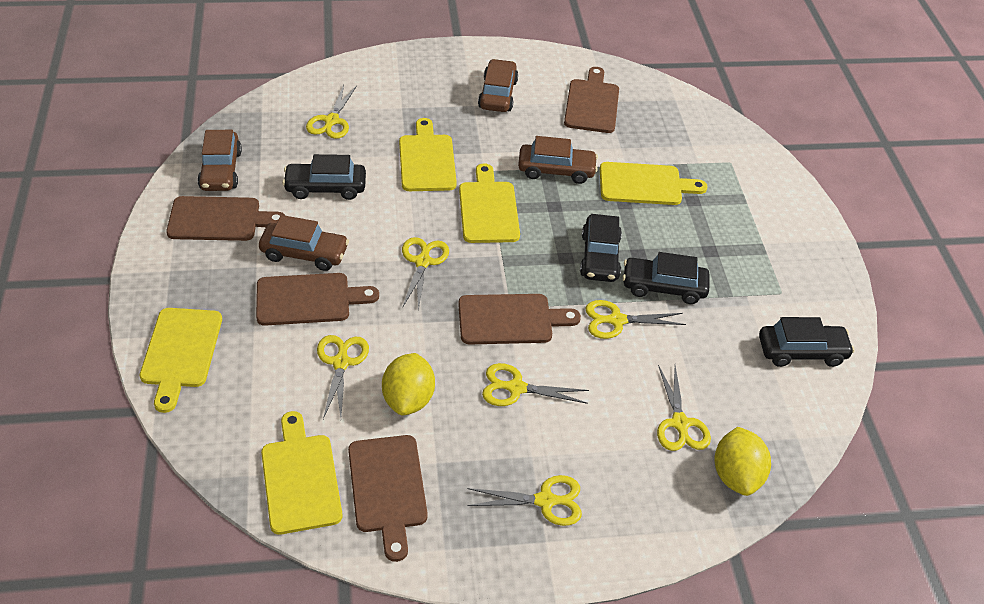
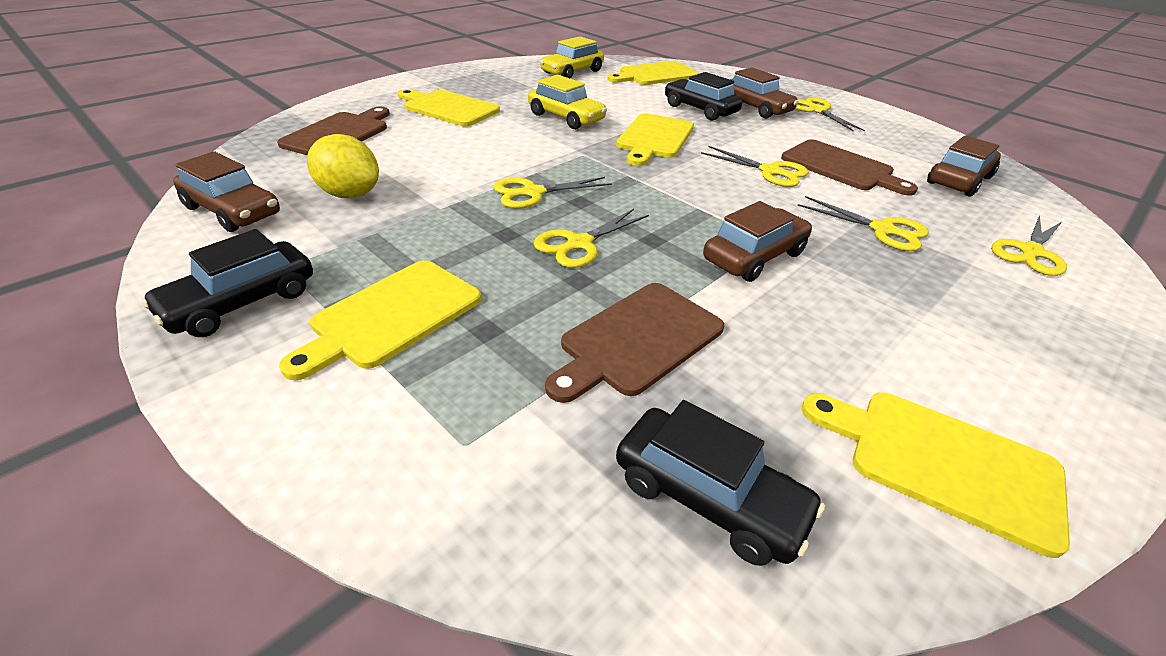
black car: 4 -> 3
brown cutting board: 5 -> 3
yellow car: 0 -> 2
yellow lemon: 2 -> 1
yellow scissors: 7 -> 6

